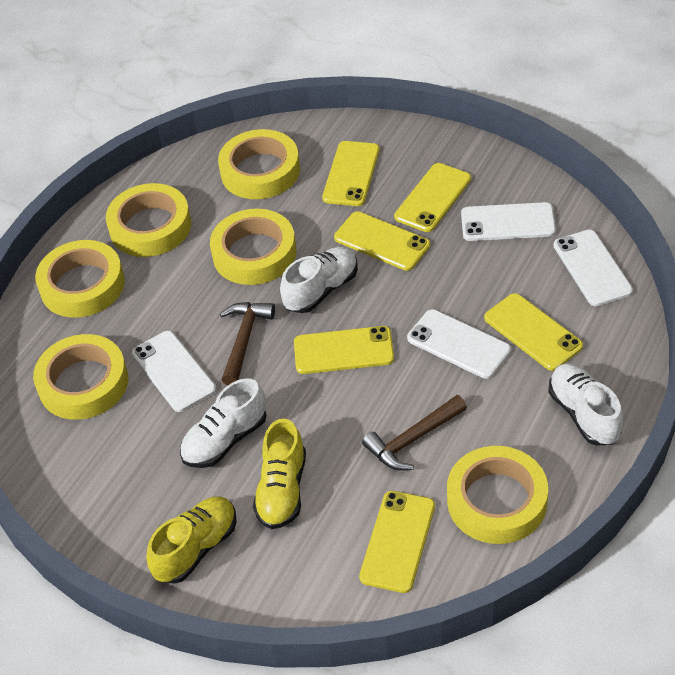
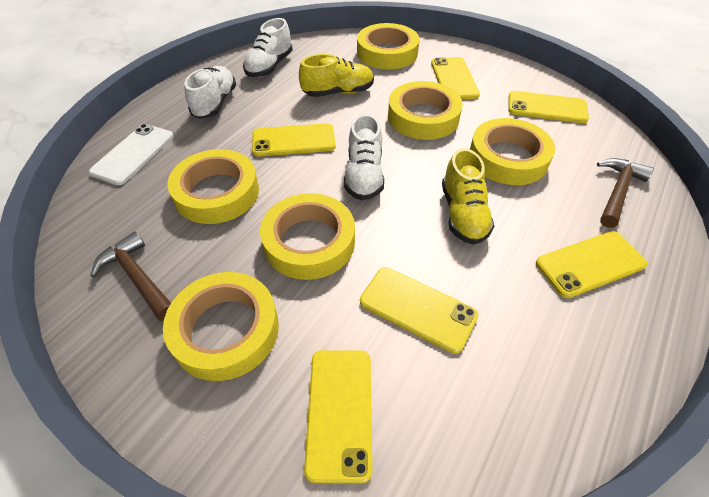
white phone: 4 -> 1

